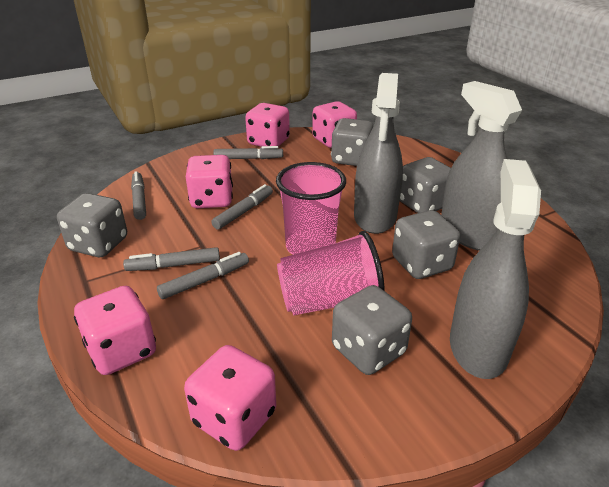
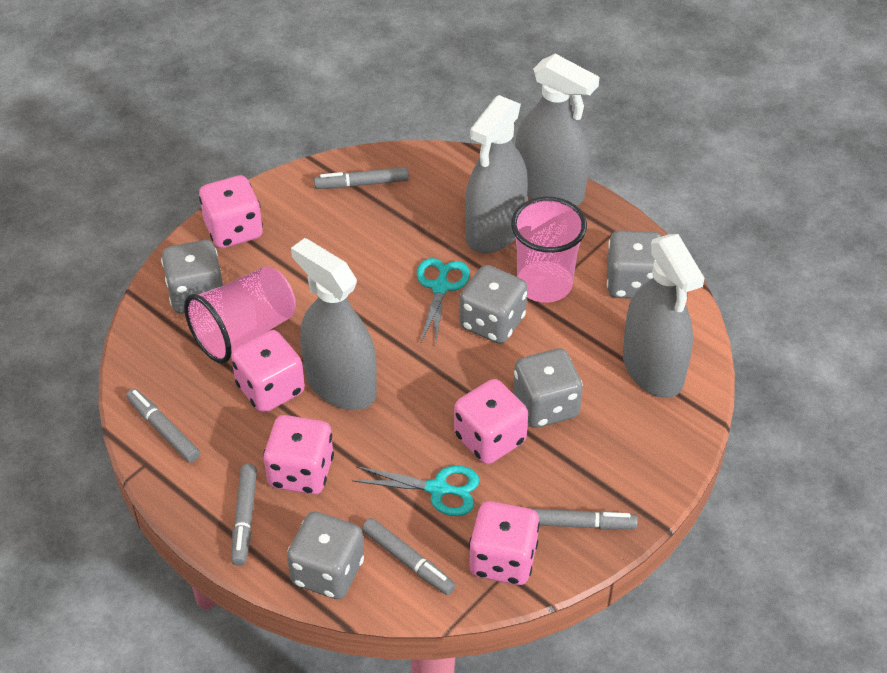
grey spray bottle: 3 -> 4
turquoise scissors: 0 -> 2

